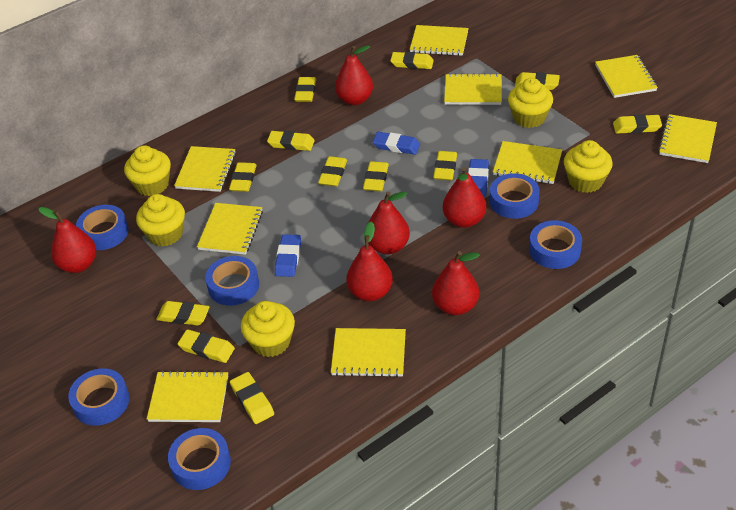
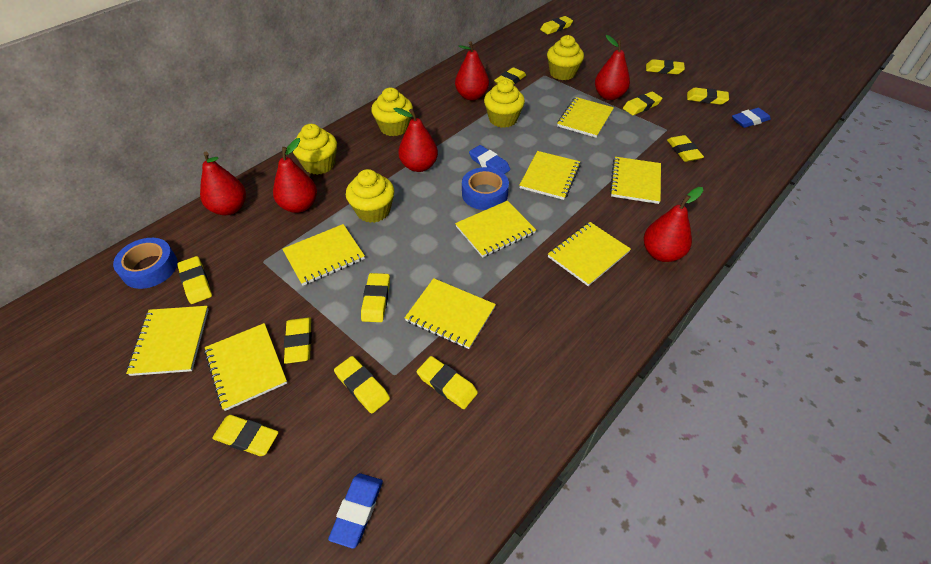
blue tape: 6 -> 2

